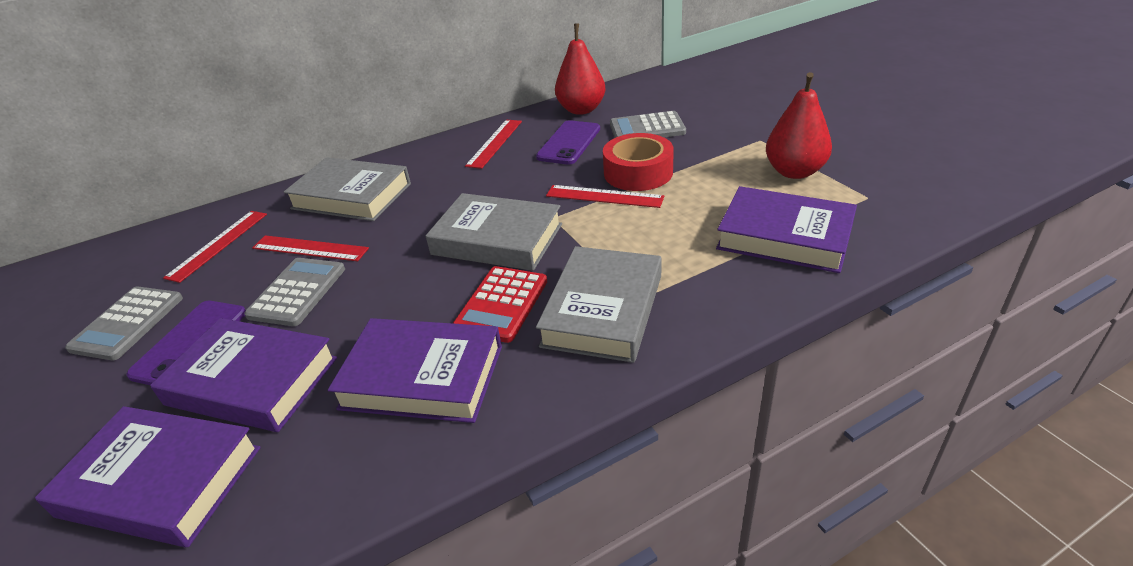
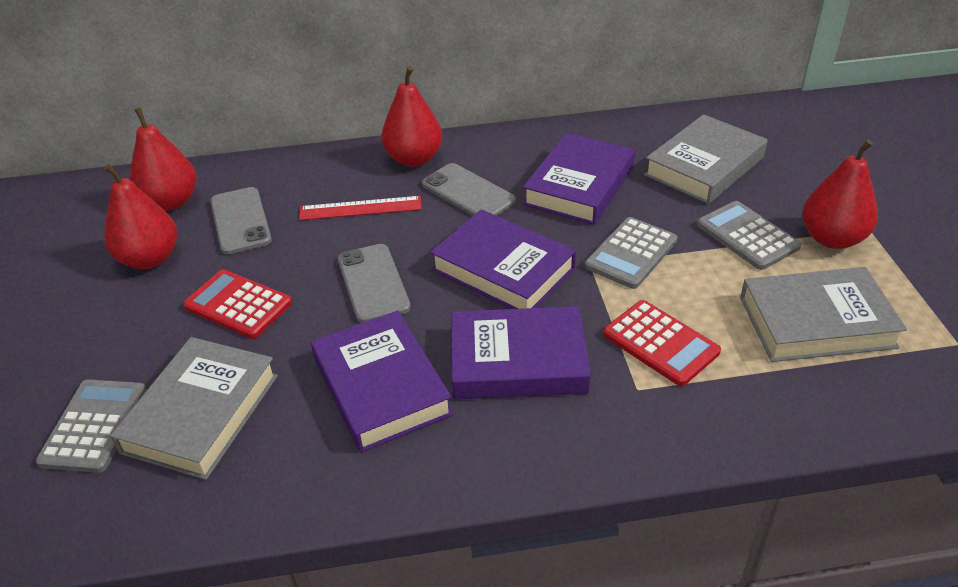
grey phone: 0 -> 3
purple phone: 2 -> 0
red calculator: 1 -> 2
red pear: 2 -> 4
red ruler: 4 -> 1
red tape: 1 -> 0

